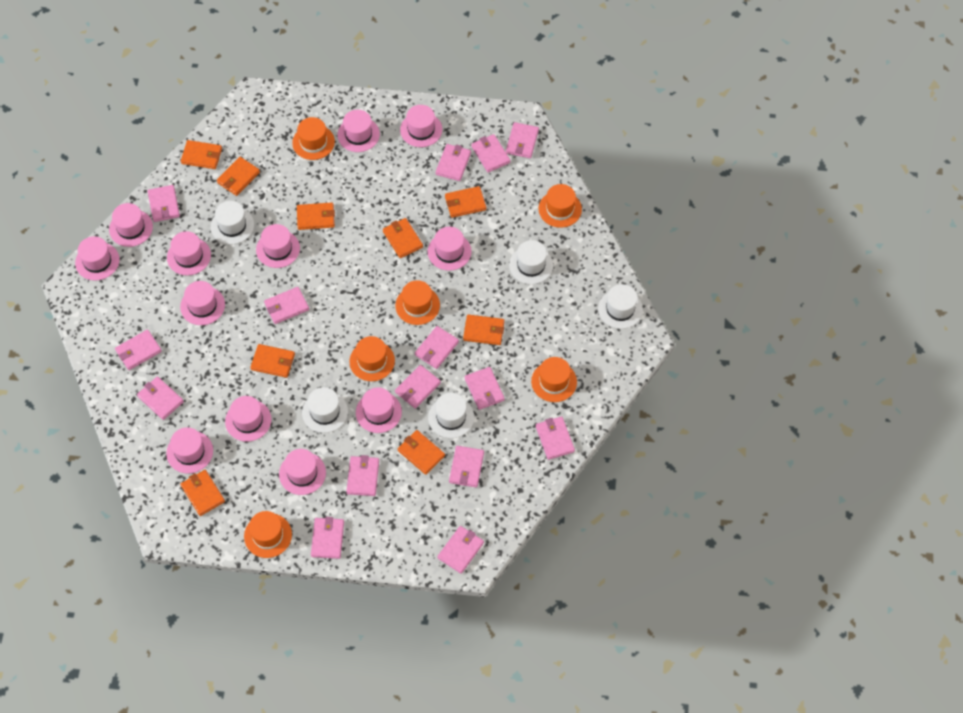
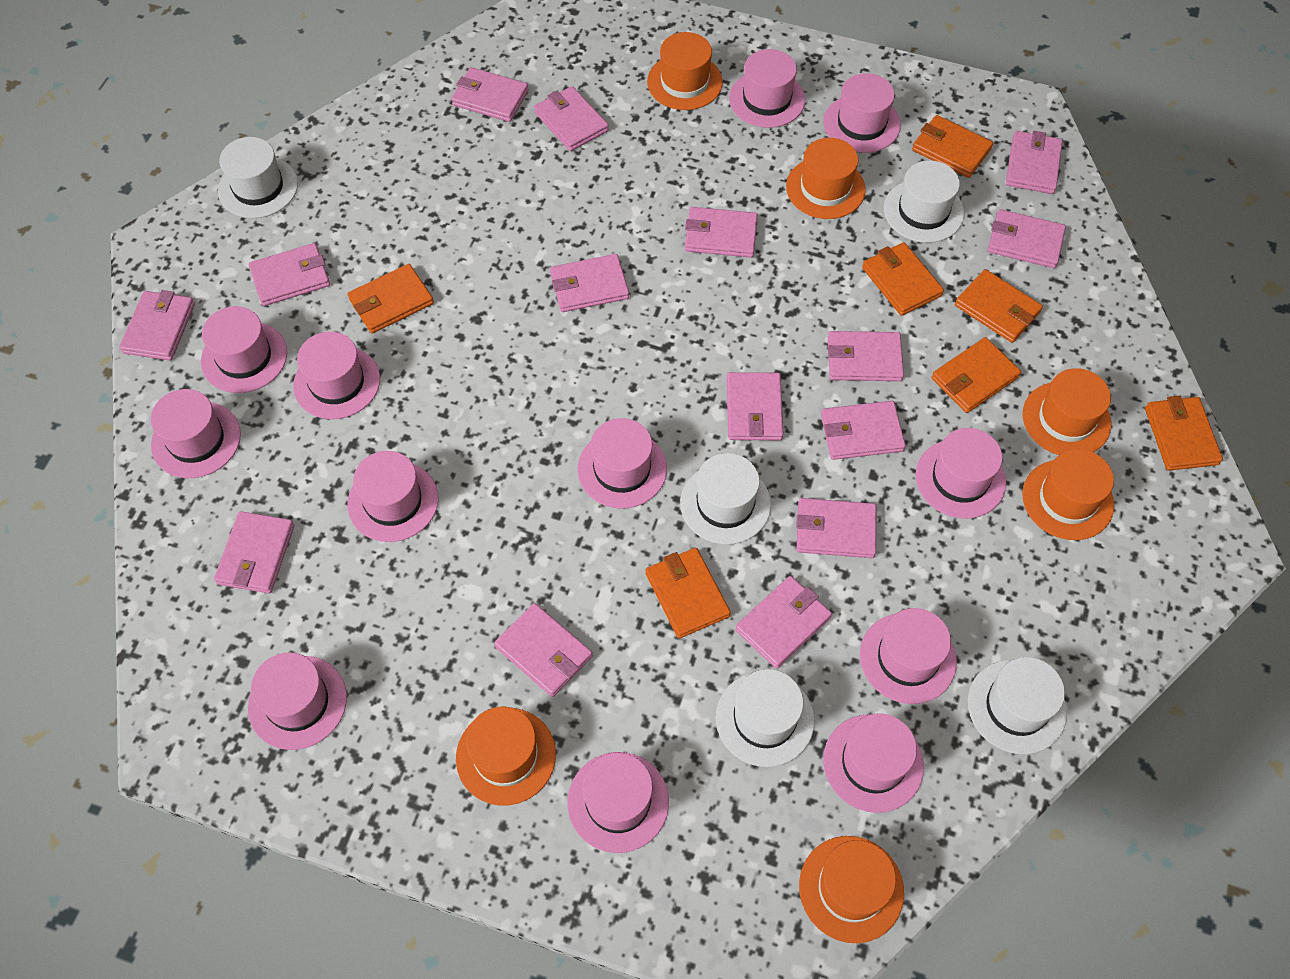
orange wallet: 9 -> 7

